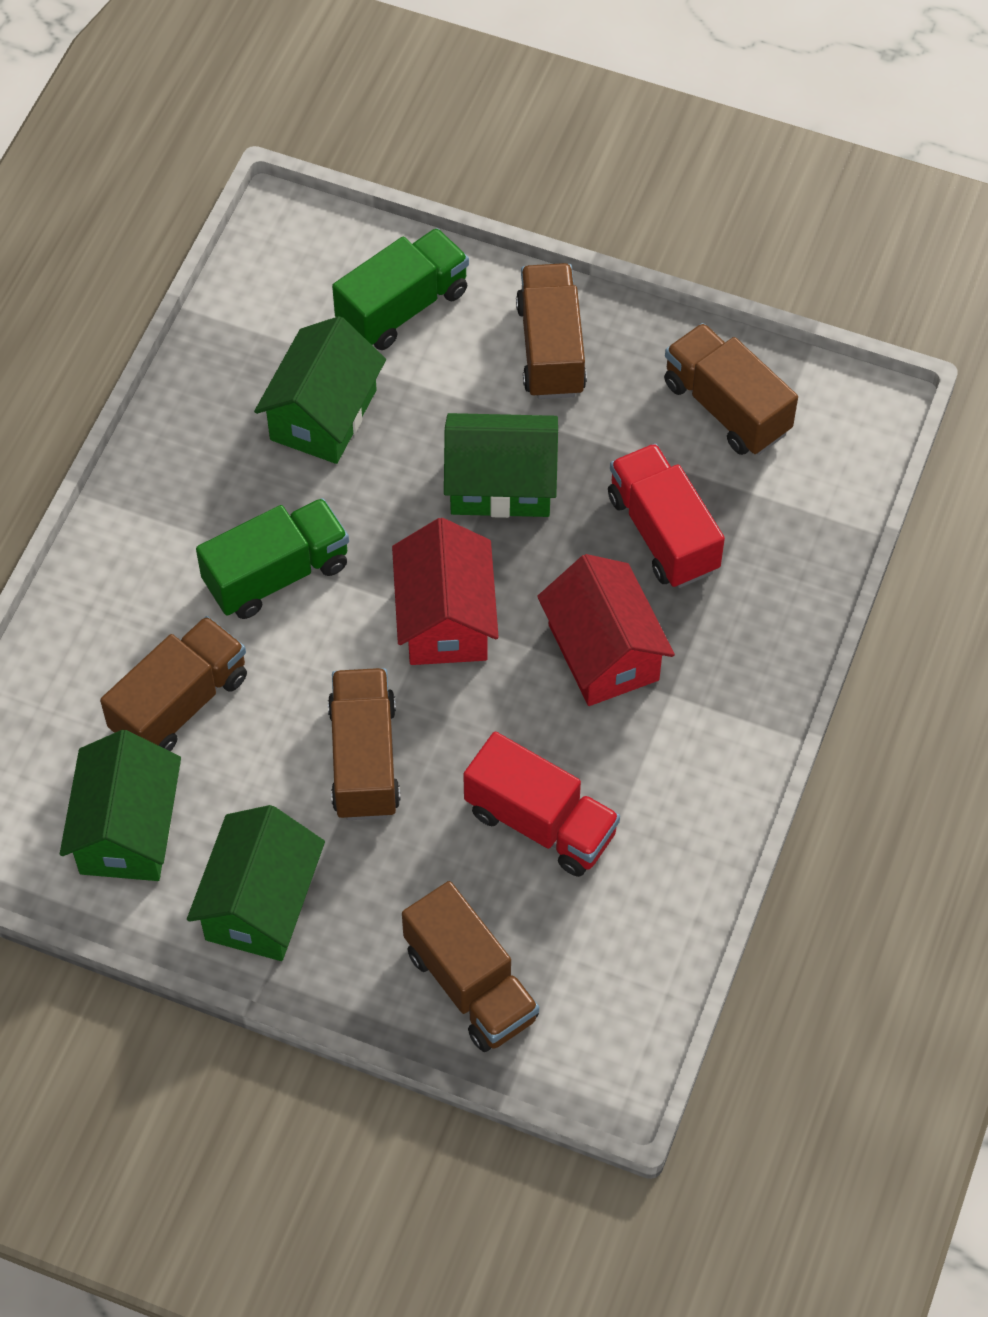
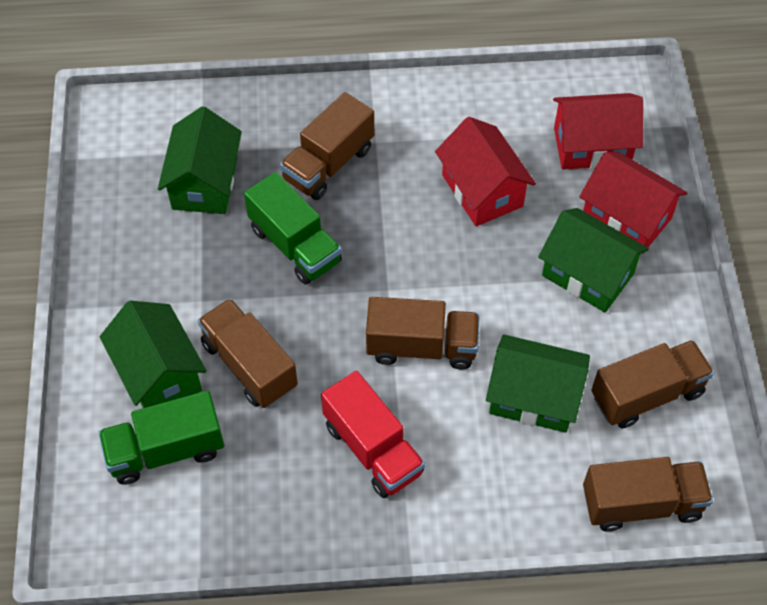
red house: 2 -> 3
red truck: 2 -> 1

